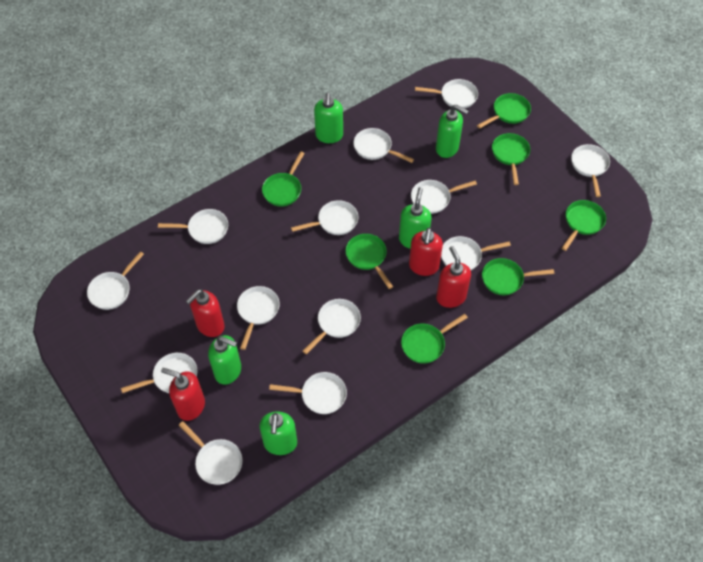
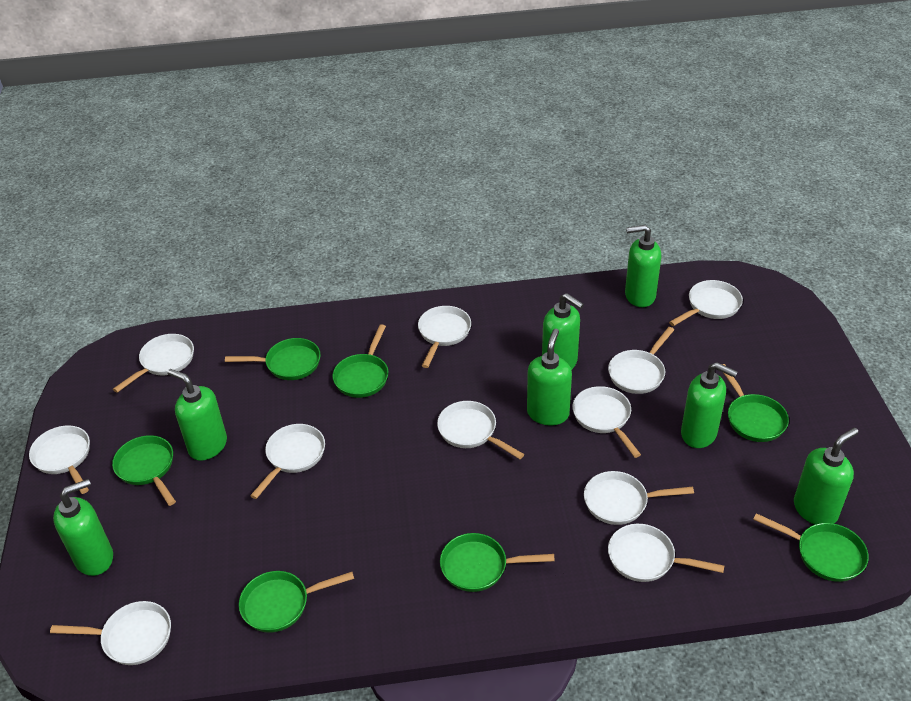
green soap dispenser: 5 -> 7
red soap dispenser: 4 -> 0
white pan: 13 -> 11

